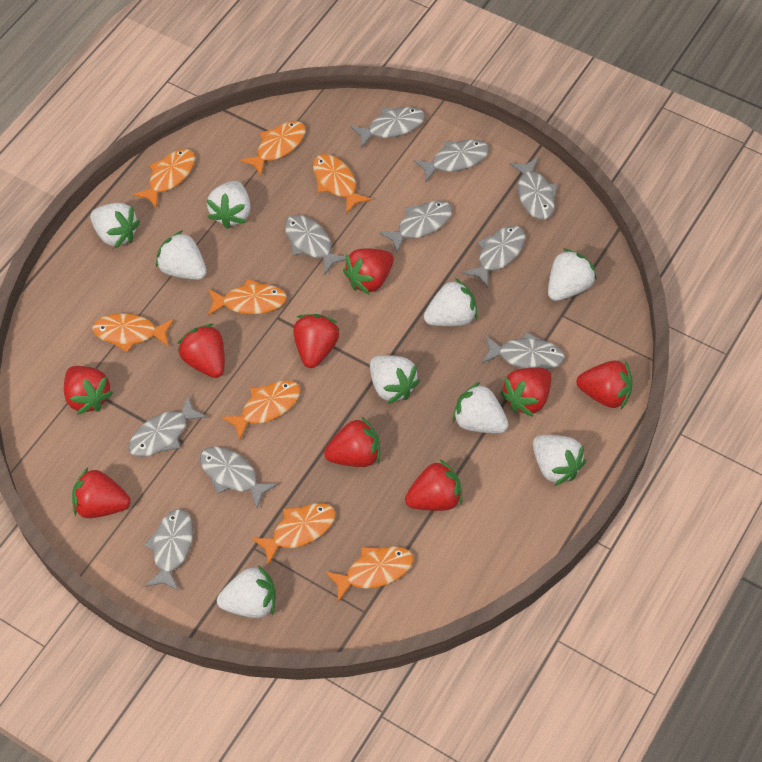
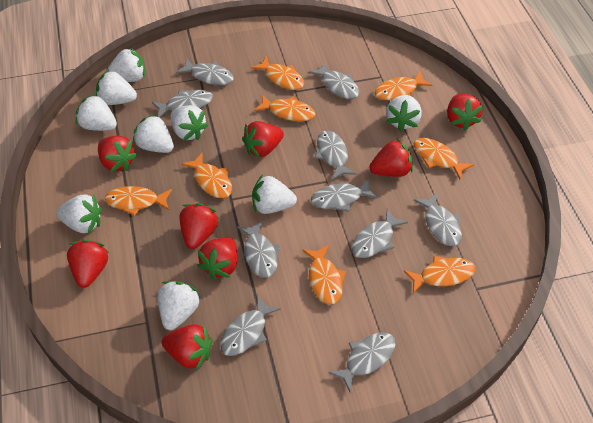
red strawberry: 9 -> 8

